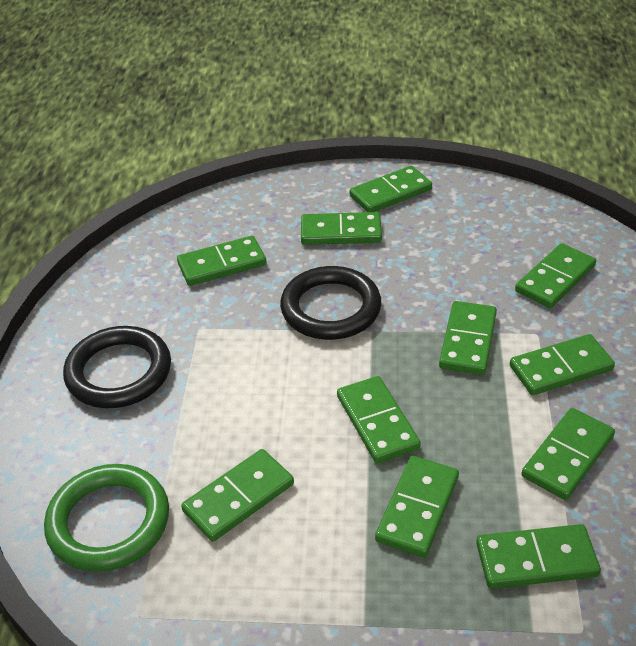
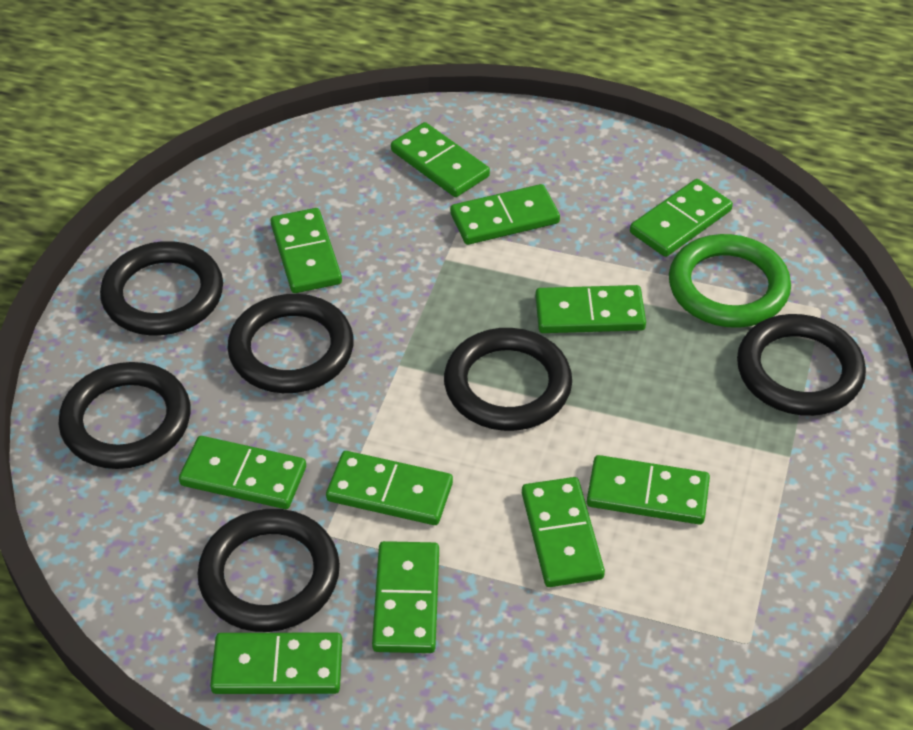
black ring: 2 -> 6

